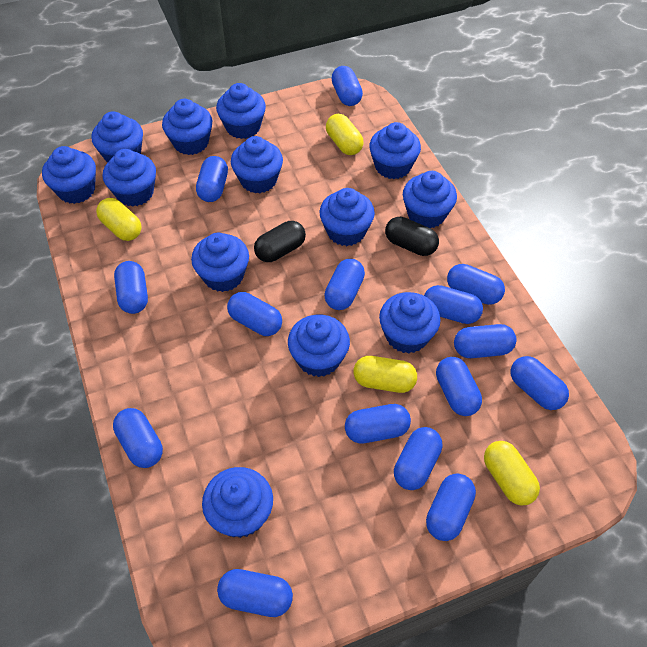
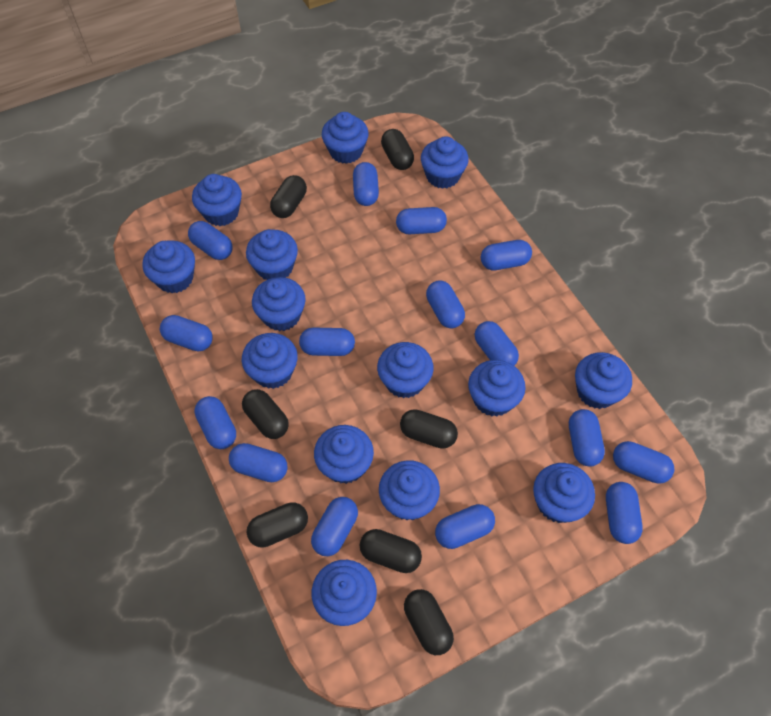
black capsule: 2 -> 7
blue cupcake: 13 -> 14
yellow capsule: 4 -> 0

